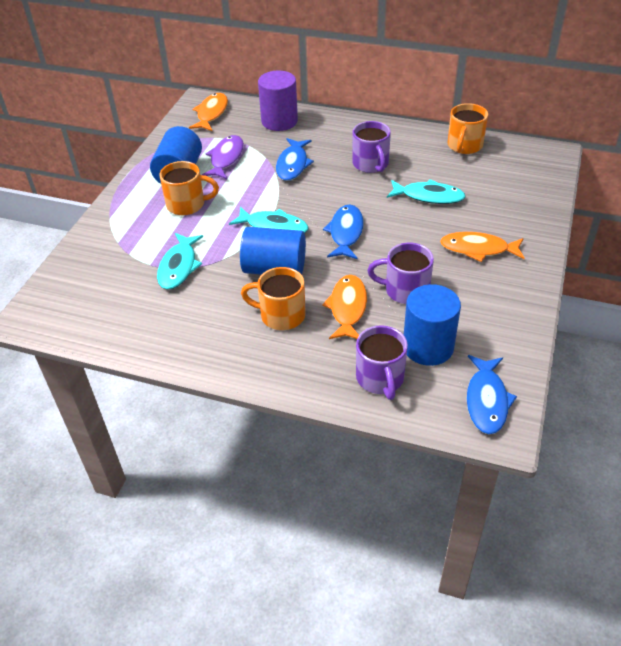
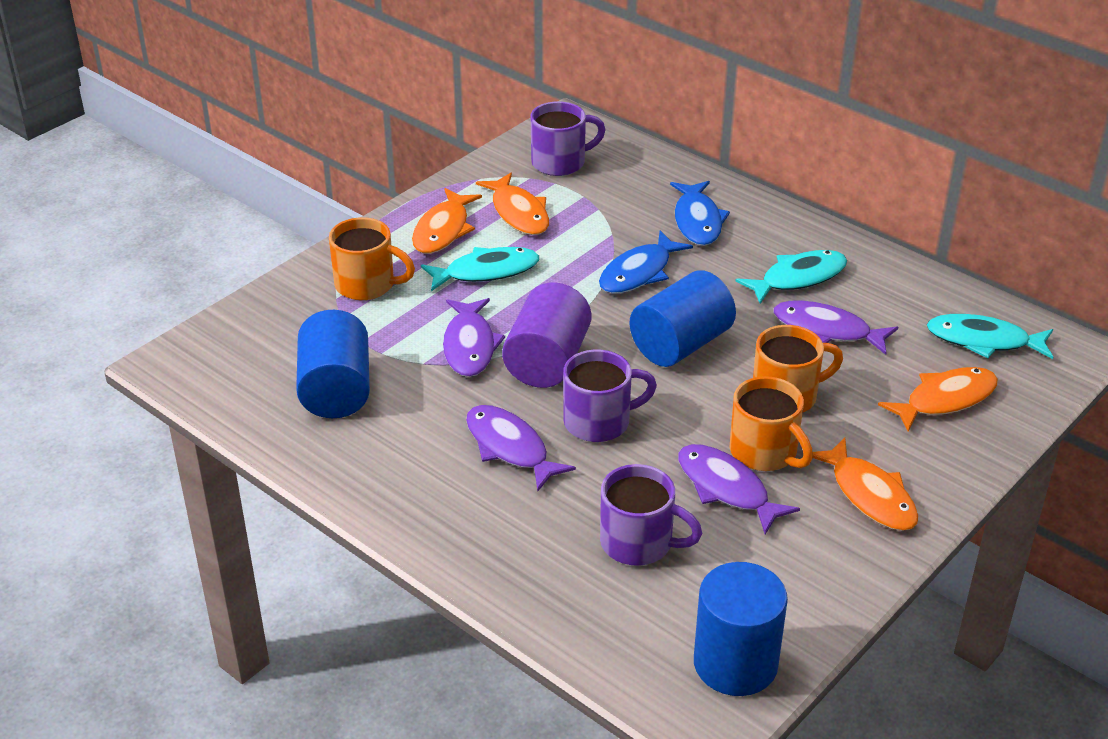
blue fish: 3 -> 2
orange fish: 3 -> 4
purple fish: 1 -> 4

